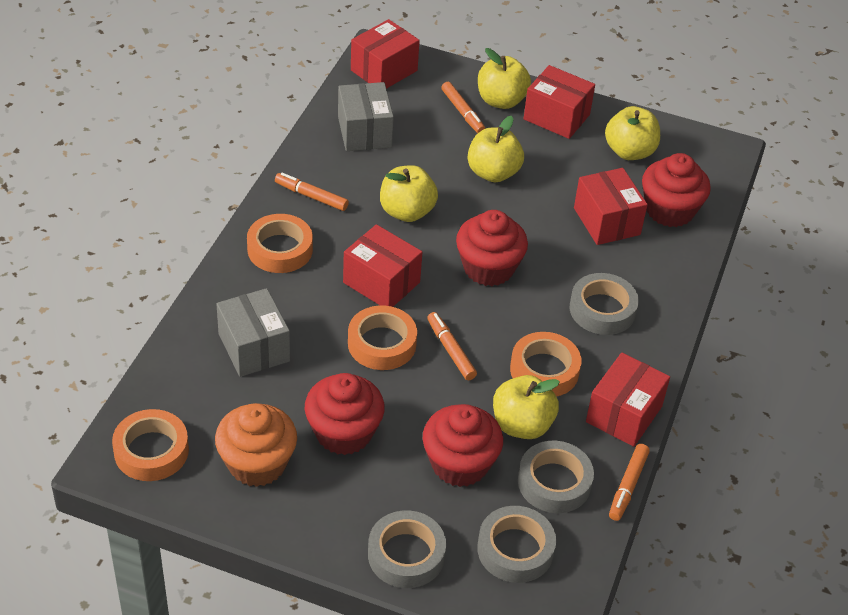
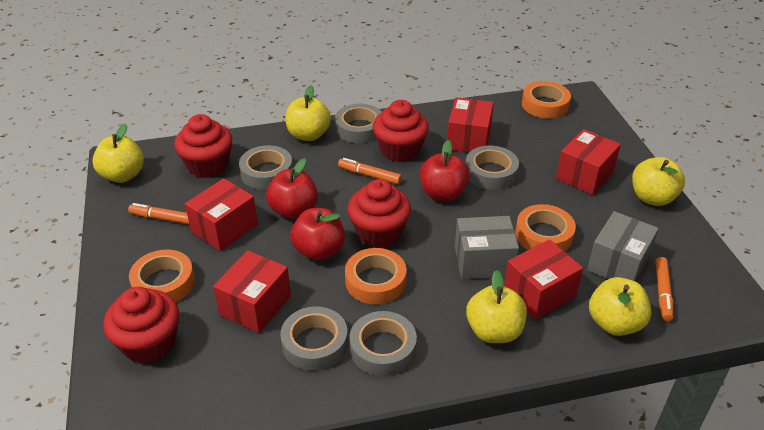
grey tape: 4 -> 5
orange cupcake: 1 -> 0
orange marker: 4 -> 3
red apple: 0 -> 3

